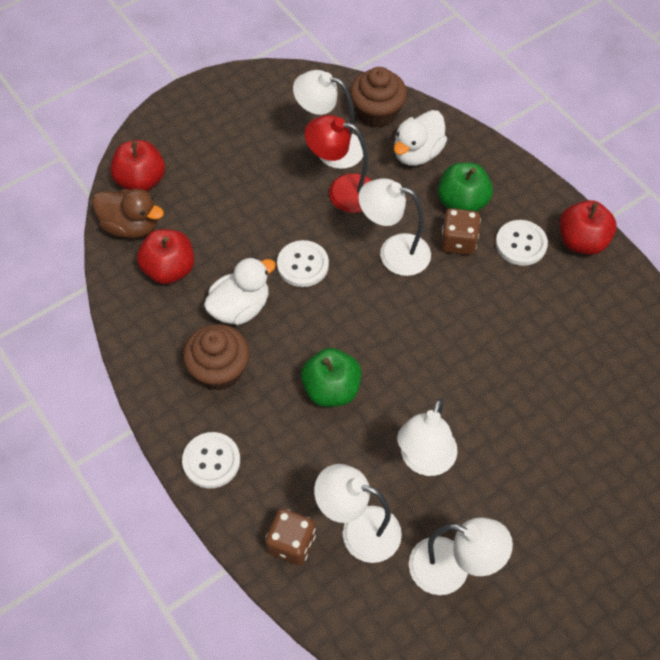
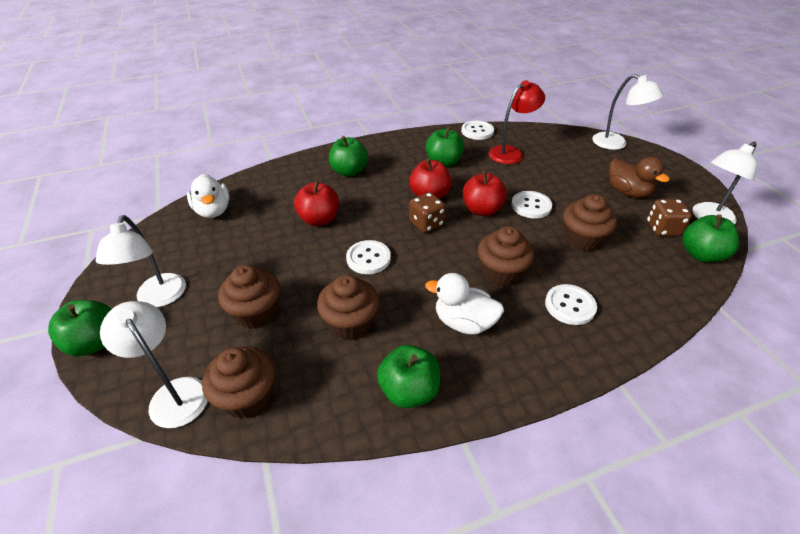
brown cupcake: 2 -> 5
green apple: 2 -> 5
white button: 3 -> 4
white lamp: 5 -> 4

